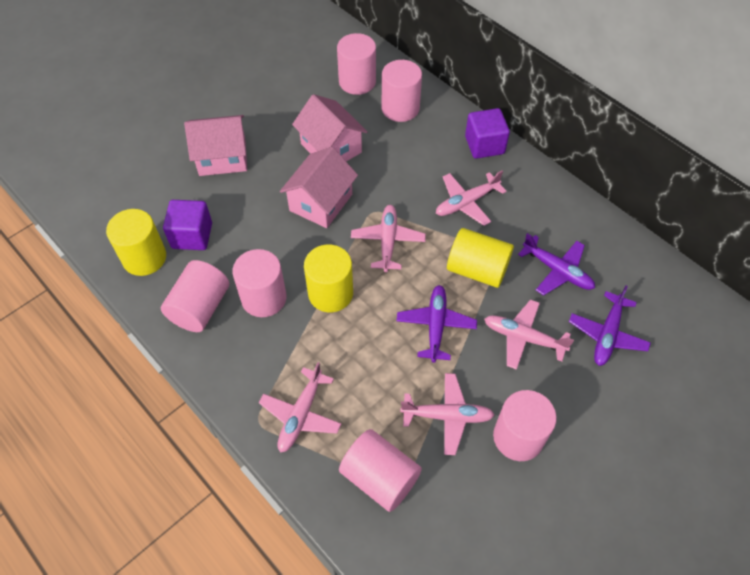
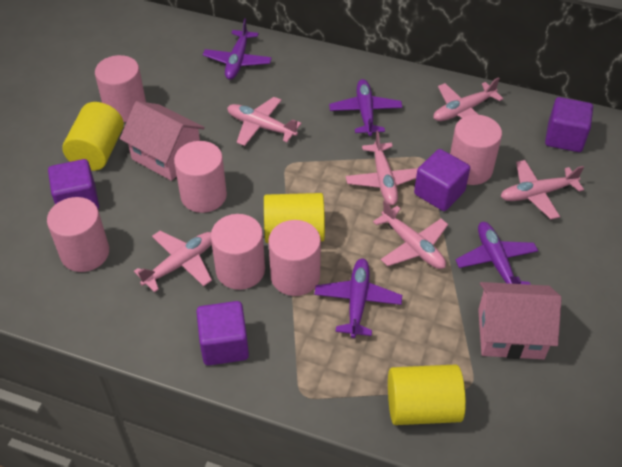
pink house: 3 -> 2
pink plane: 5 -> 6
purple cube: 2 -> 4
purple plane: 3 -> 4

